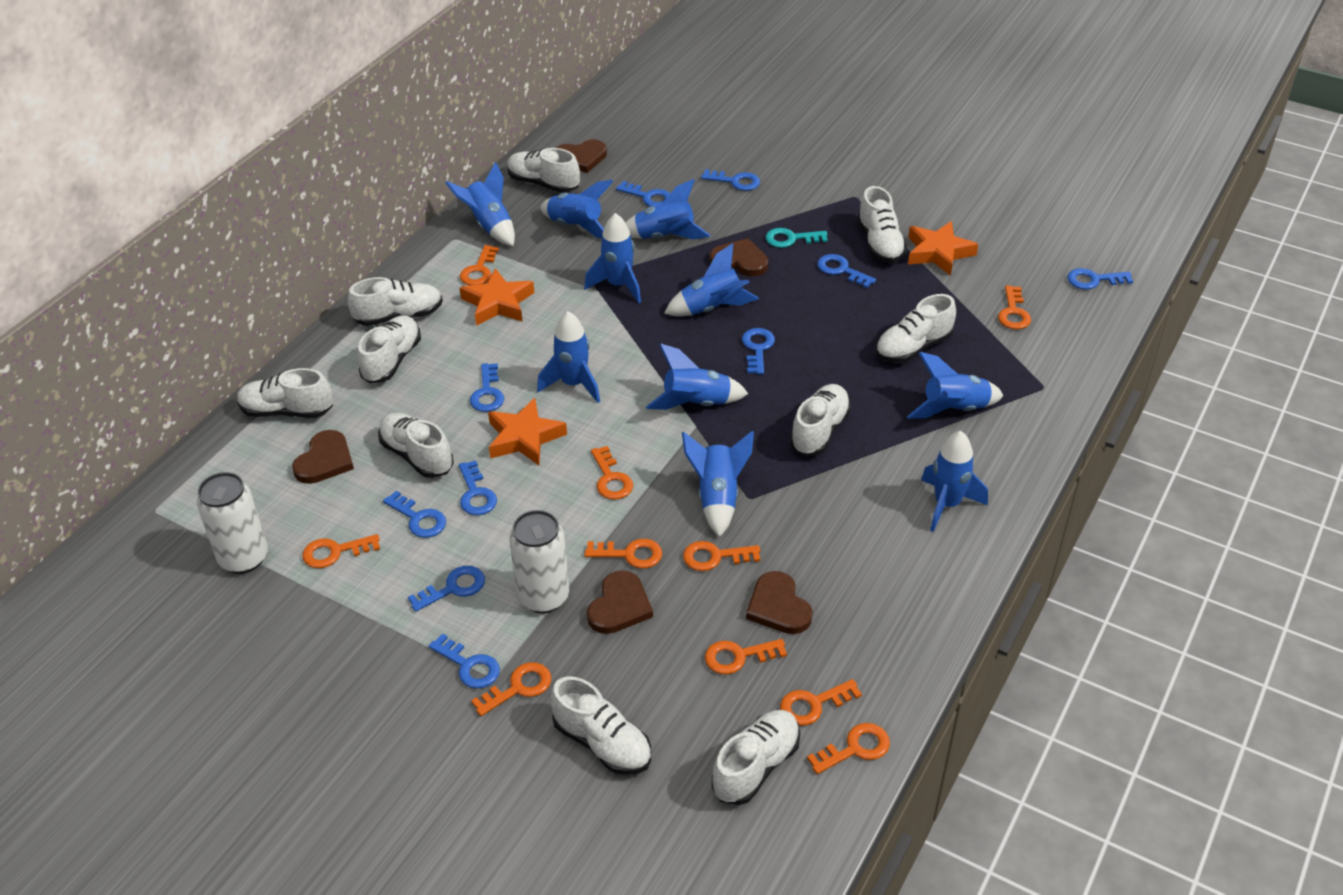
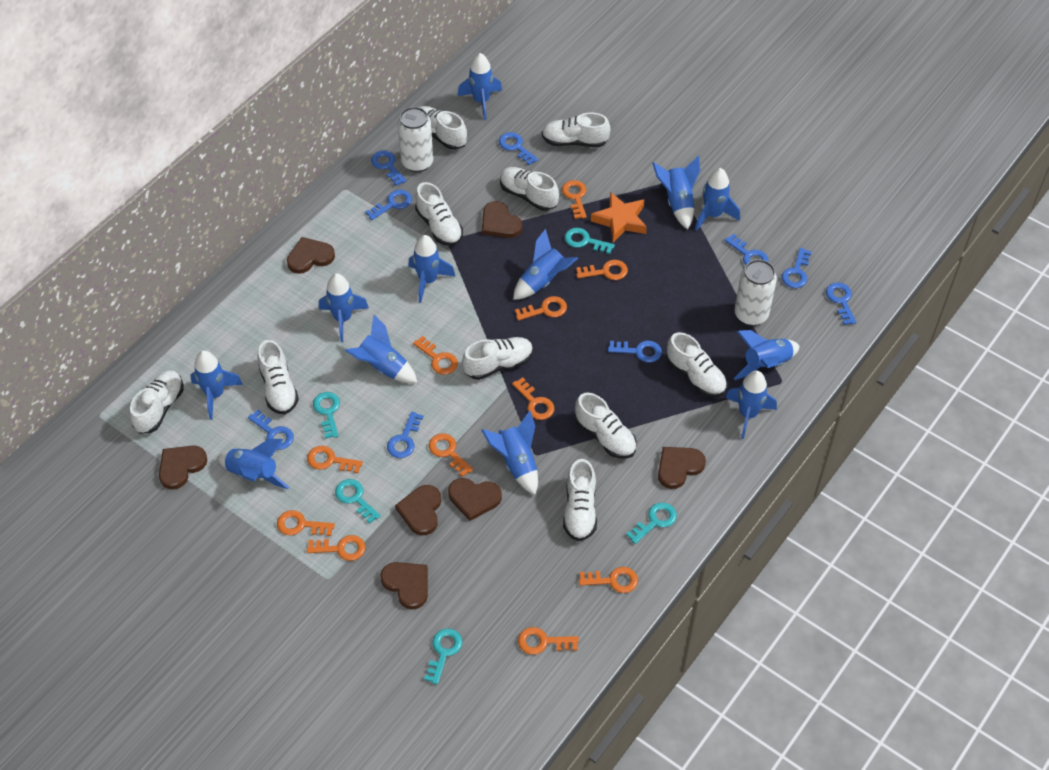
blue key: 10 -> 9
blue rocket: 10 -> 12
brown heart: 5 -> 7
orange key: 10 -> 11
orange star: 3 -> 1
turquoise key: 1 -> 5

